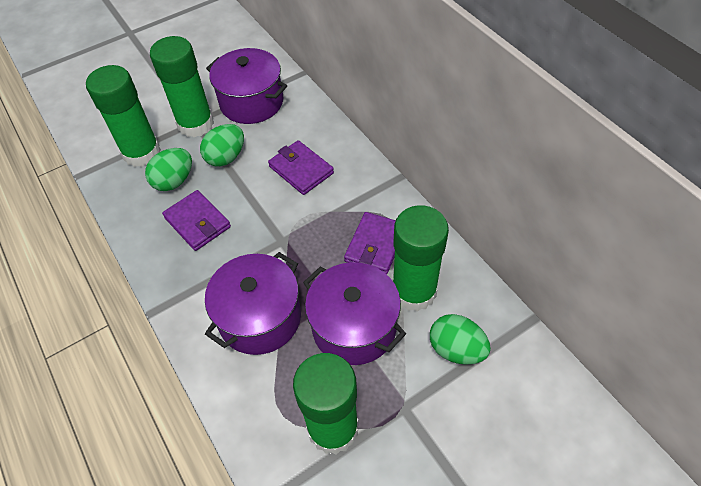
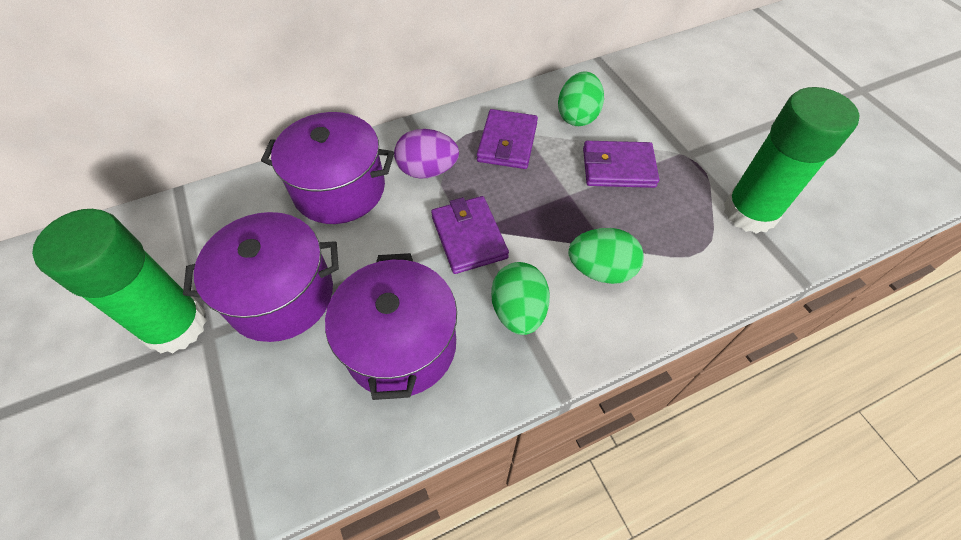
green glue stick: 4 -> 2
purple egg: 0 -> 1

